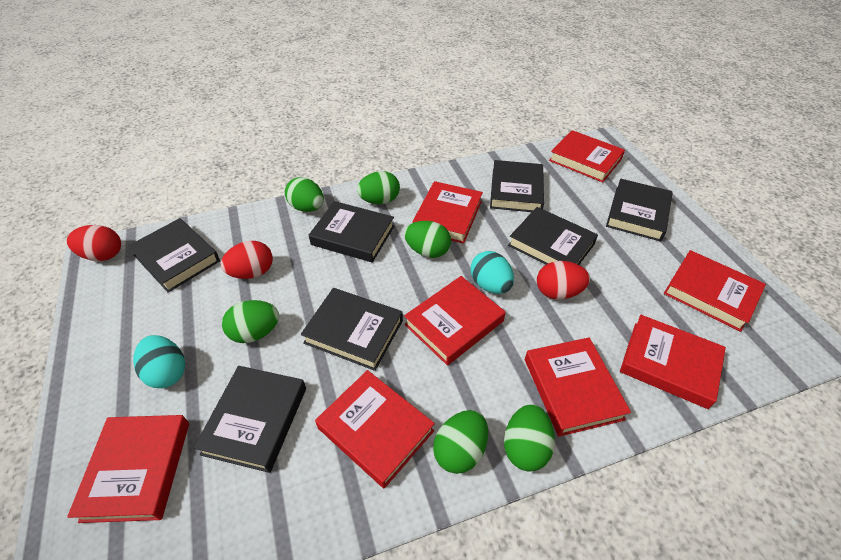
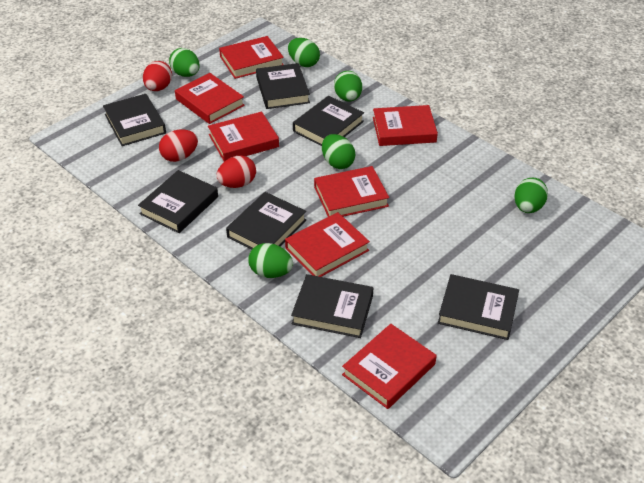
red book: 8 -> 7
turquoise egg: 2 -> 0

